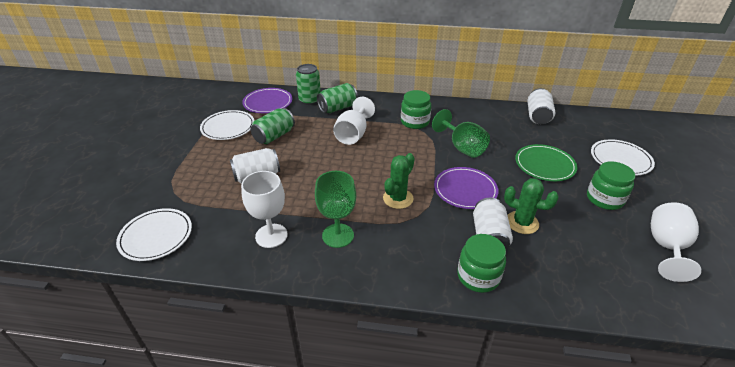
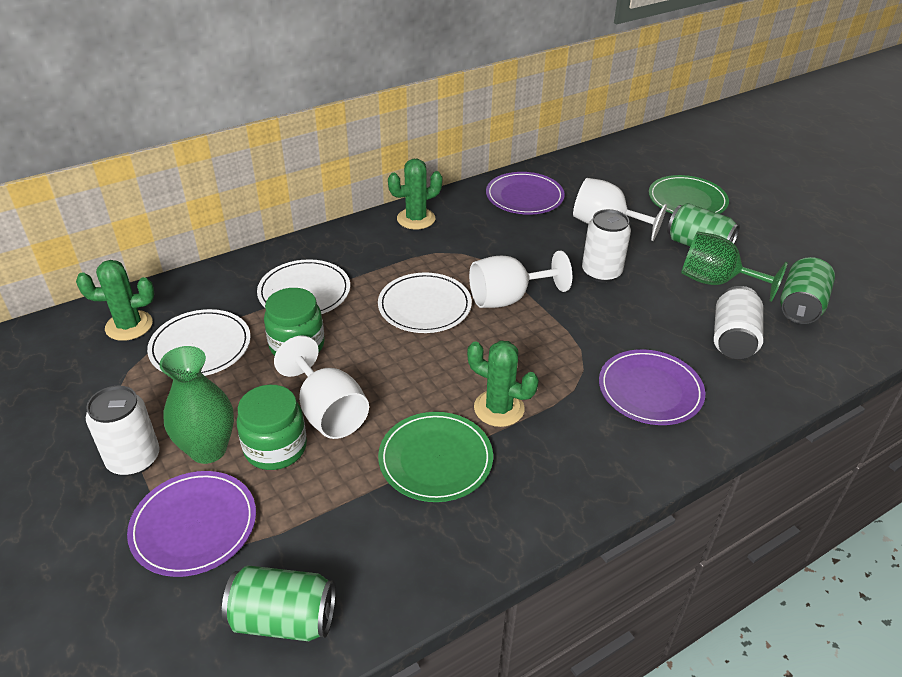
green cactus: 2 -> 3
green goblet: 2 -> 1
green jar: 3 -> 2
green plate: 1 -> 2
green vase: 0 -> 1
purple plate: 2 -> 3

